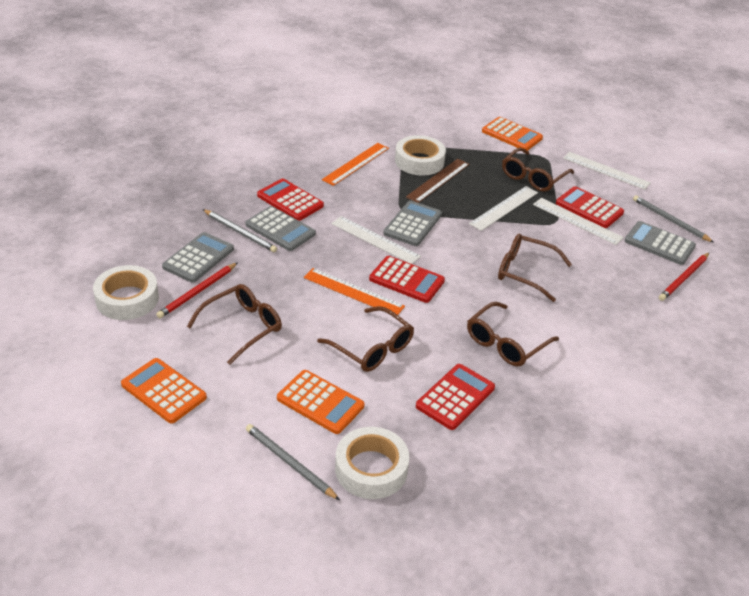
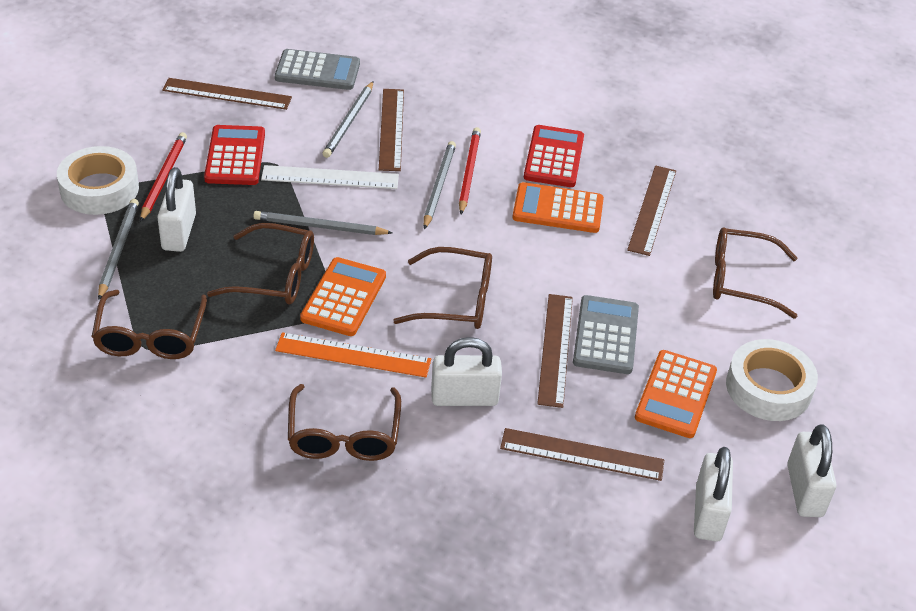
brown ruler: 1 -> 5
grey calculator: 4 -> 2
grey pencil: 3 -> 4
orange ruler: 2 -> 1
red calculator: 4 -> 2
white padlock: 0 -> 4
white ruler: 4 -> 1
white tape: 3 -> 2

